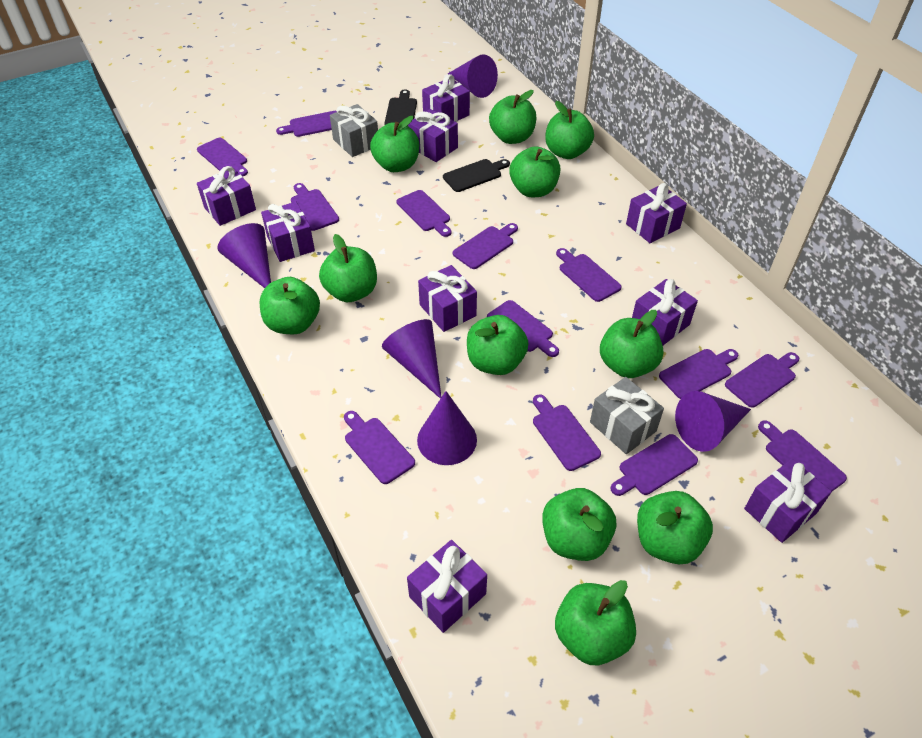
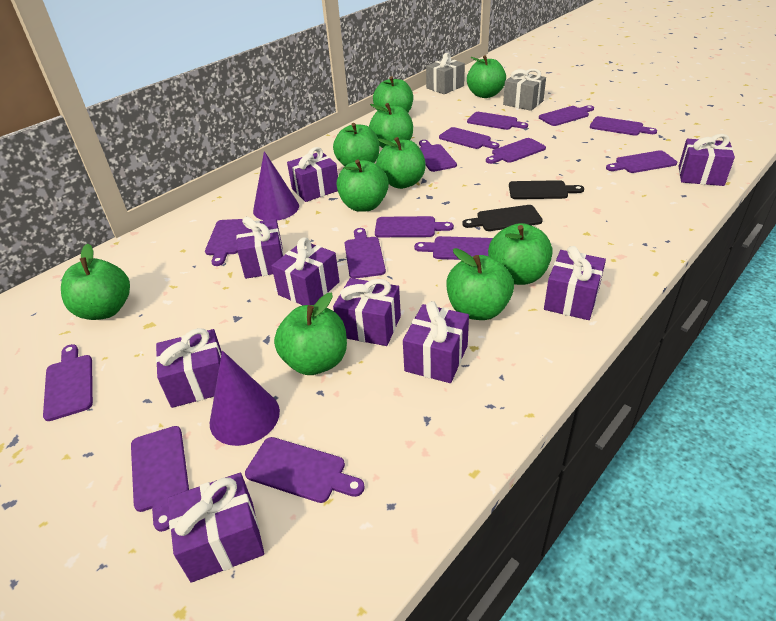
green apple: 11 -> 10
purple cone: 5 -> 2
purple cutting board: 13 -> 14

